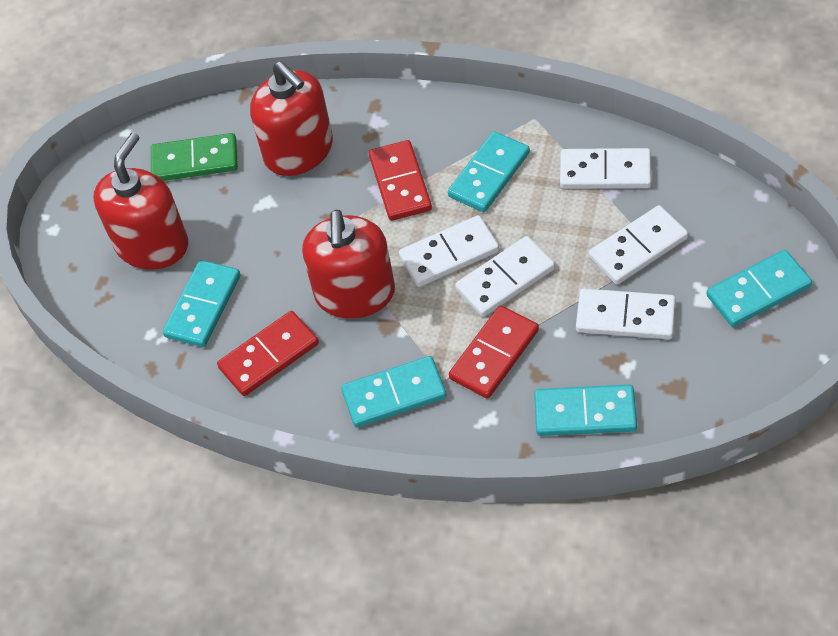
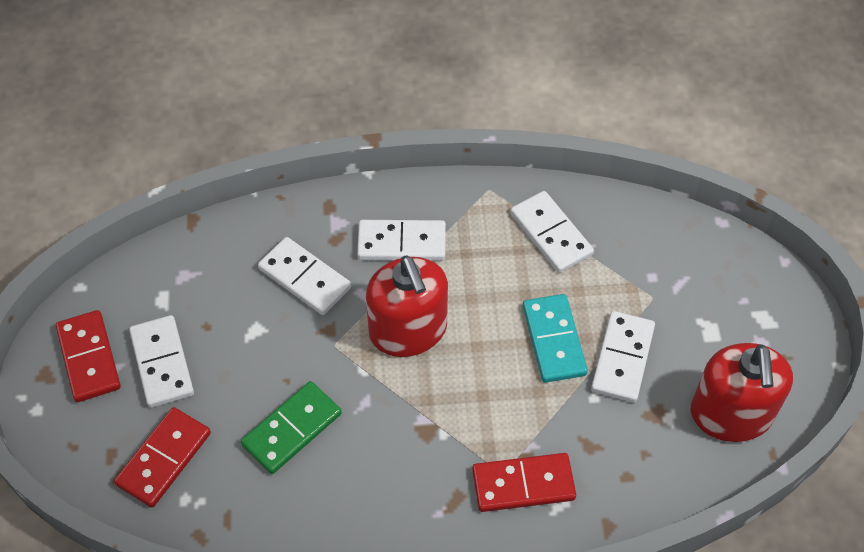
red soap dispenser: 3 -> 2
turquoise domino: 5 -> 1

